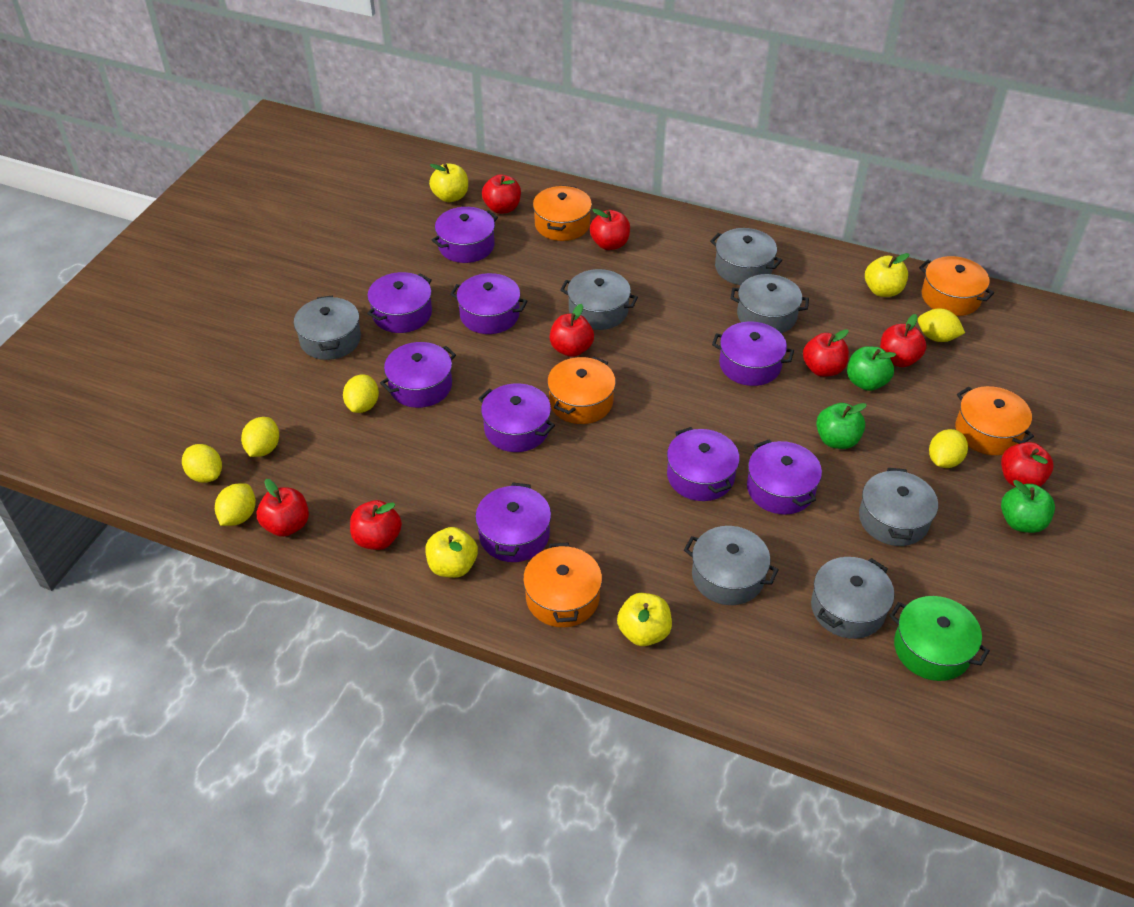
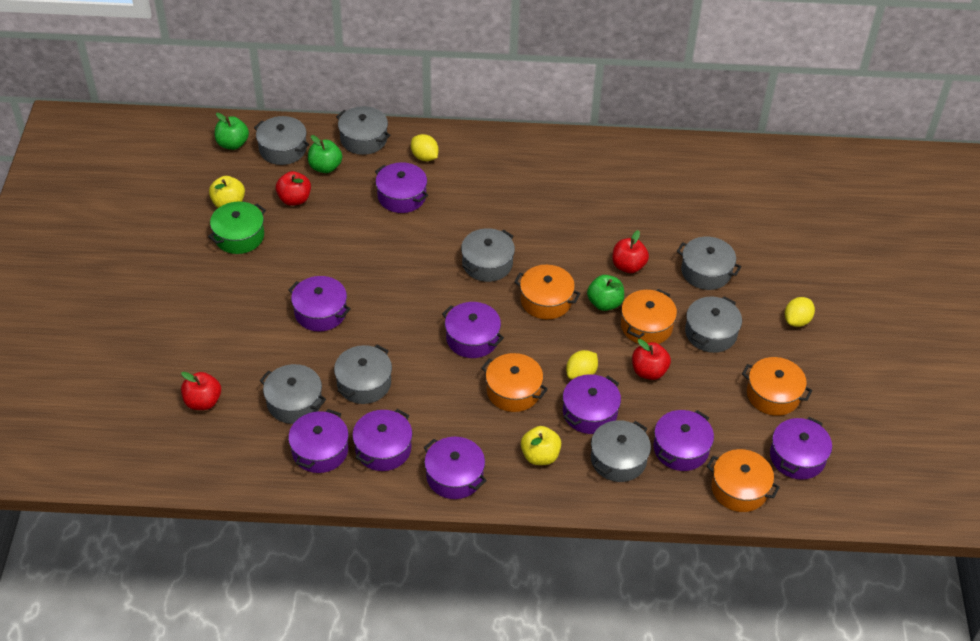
grey pot: 7 -> 8
red apple: 8 -> 4
yellow apple: 4 -> 2
yellow lemon: 6 -> 3

